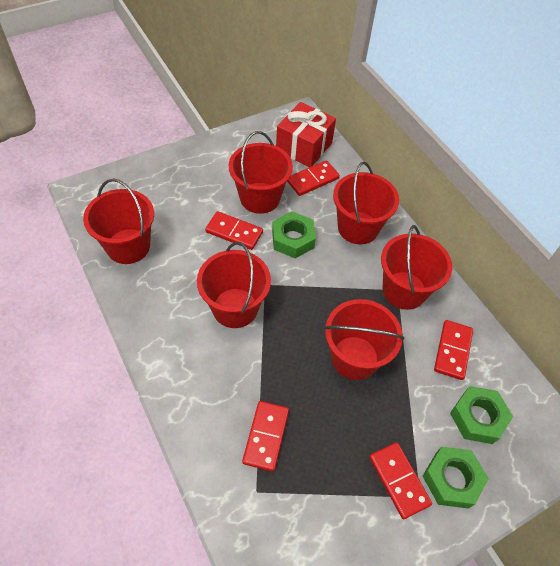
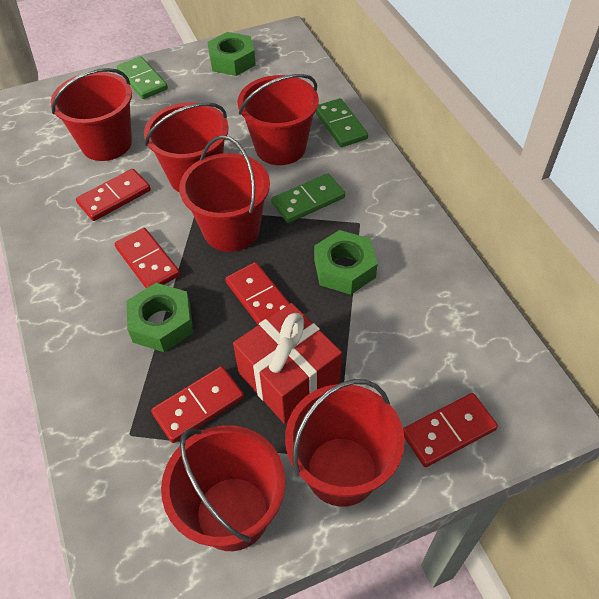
green domino: 0 -> 3

